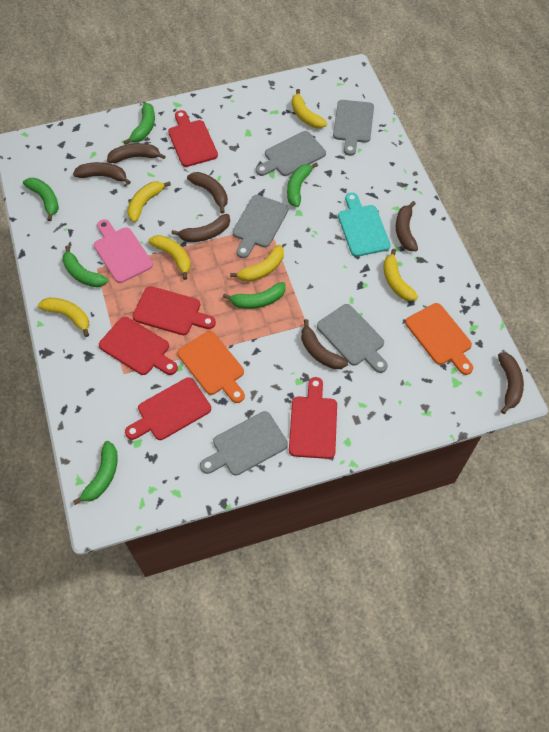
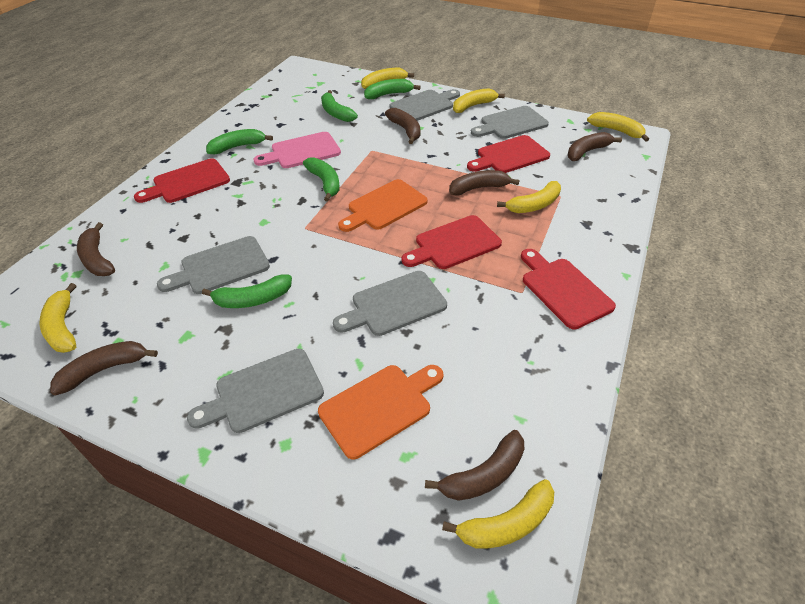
brown banana: 7 -> 6
green banana: 6 -> 5
red cutting board: 5 -> 4
turquoise cutting board: 1 -> 0

